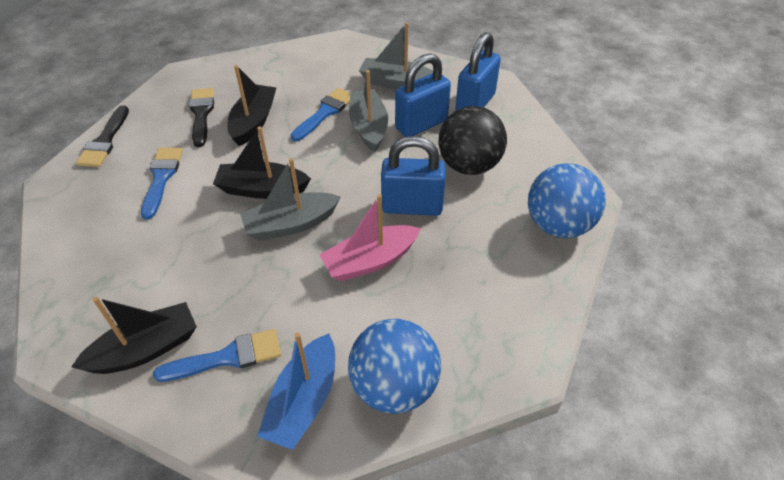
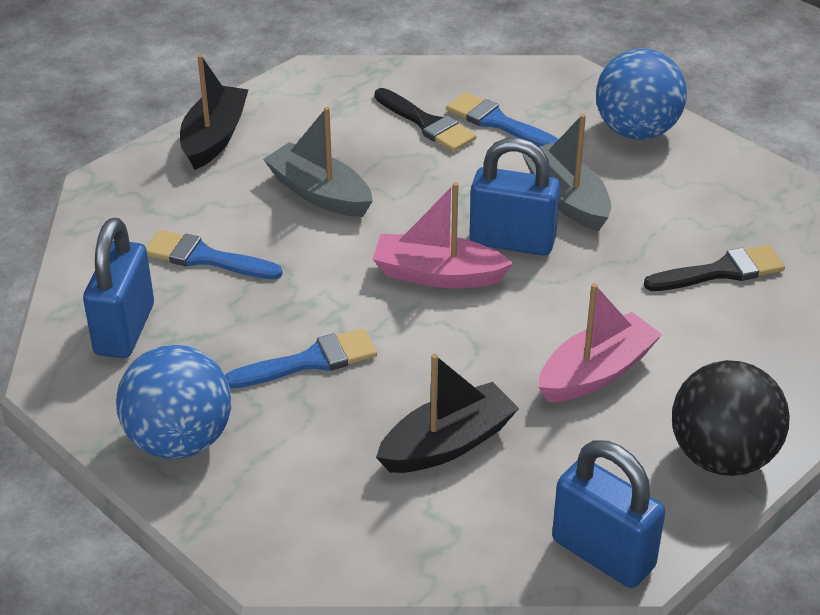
black boat: 3 -> 2
blue boat: 1 -> 0
grey boat: 3 -> 2
pink boat: 1 -> 2

